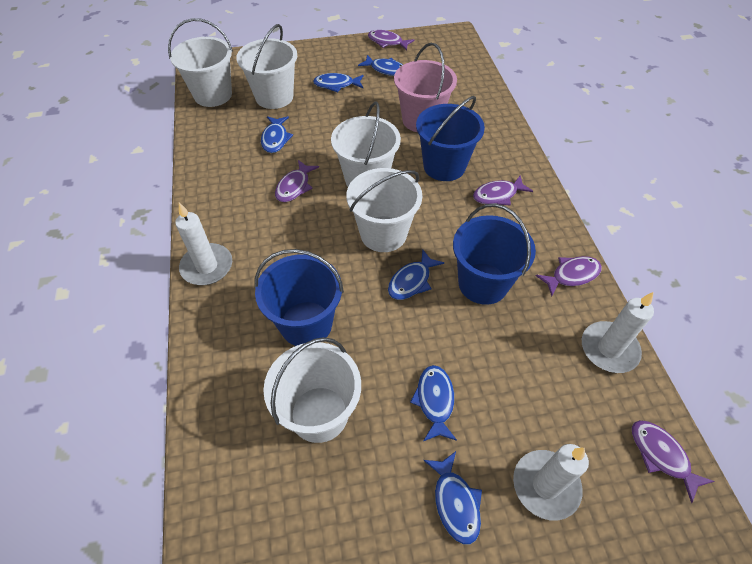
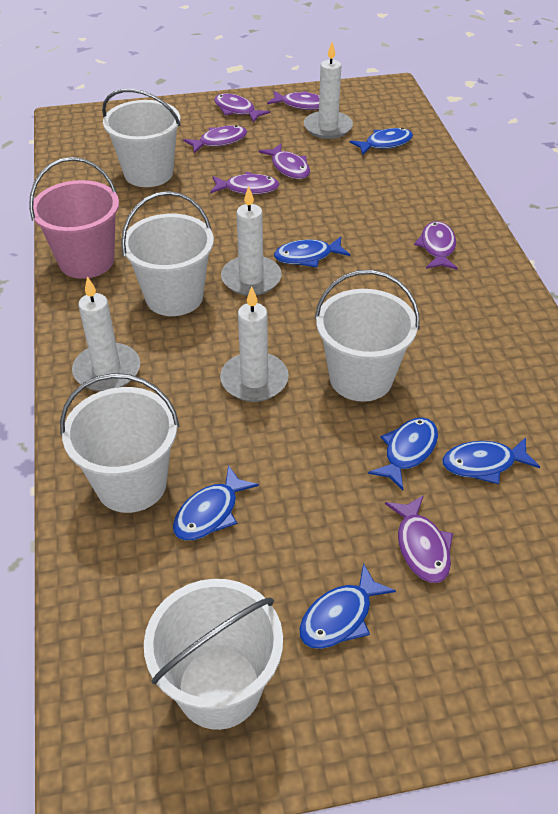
blue bucket: 3 -> 0
purple fish: 5 -> 7
white candle: 3 -> 4

